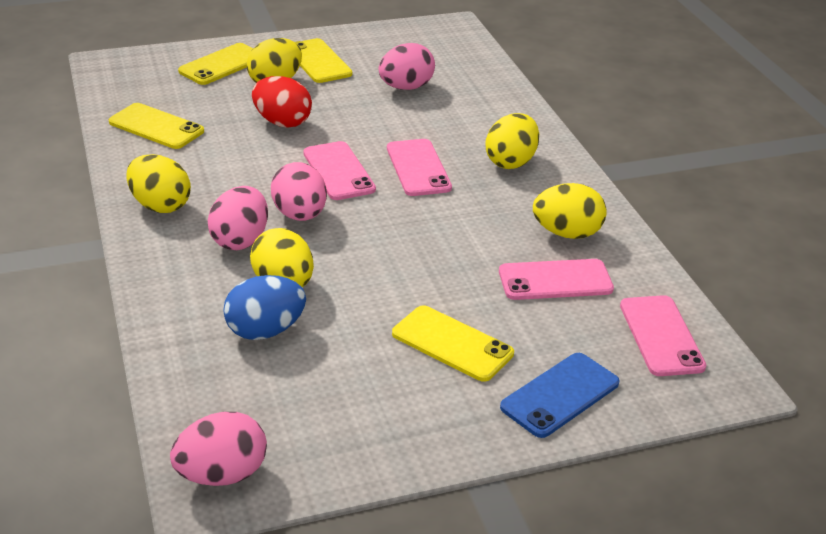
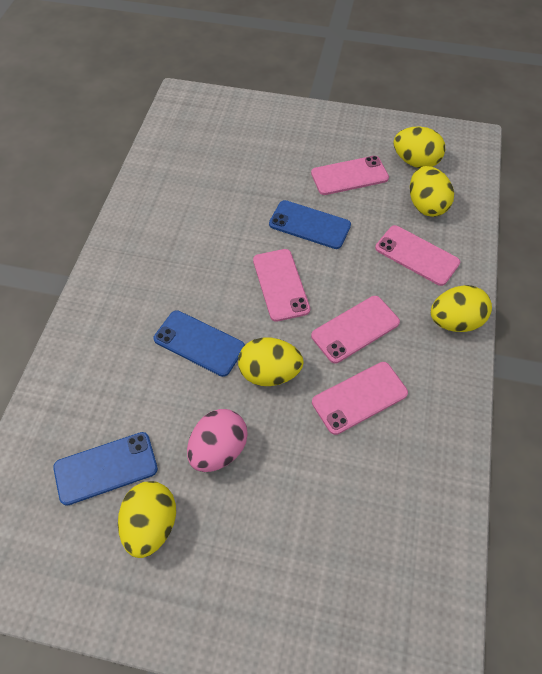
blue egg: 1 -> 0
blue phone: 1 -> 3
pink egg: 4 -> 1
pink phone: 4 -> 5
red egg: 1 -> 0
yellow phone: 4 -> 0

